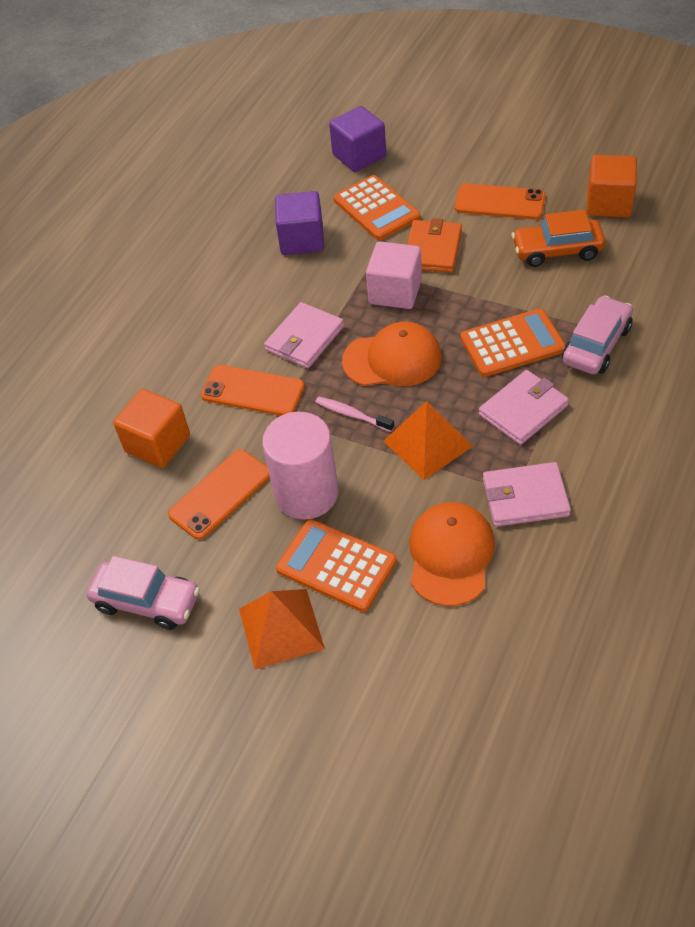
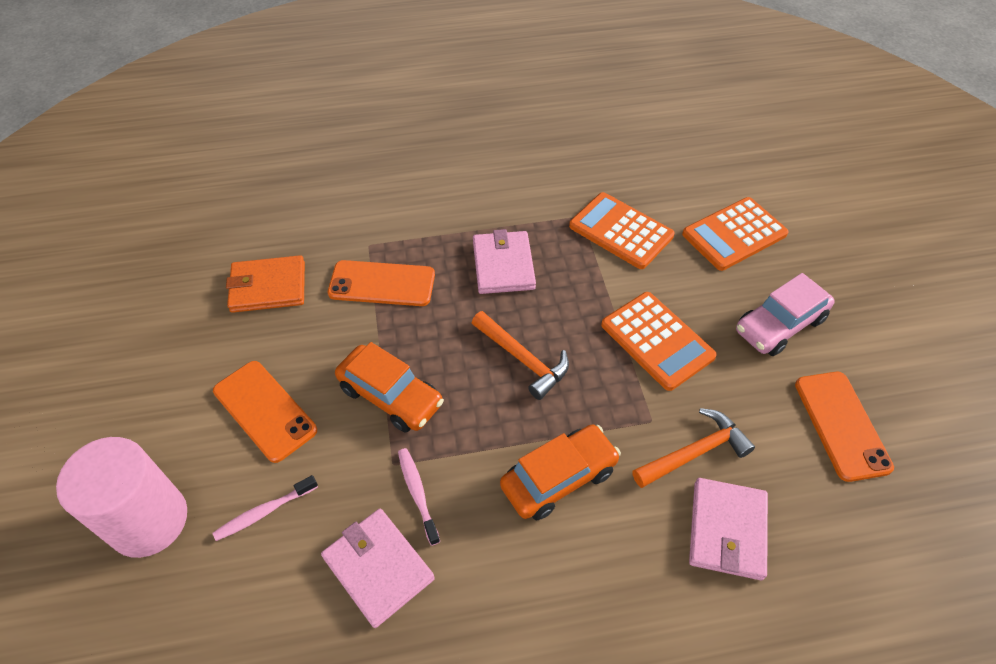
orange cap: 2 -> 0
orange car: 1 -> 2
orange cube: 2 -> 0
orange hammer: 0 -> 2
orange pyramid: 2 -> 0
pink car: 2 -> 1
pink cube: 1 -> 0
pink toothbrush: 1 -> 2
purple cube: 2 -> 0

